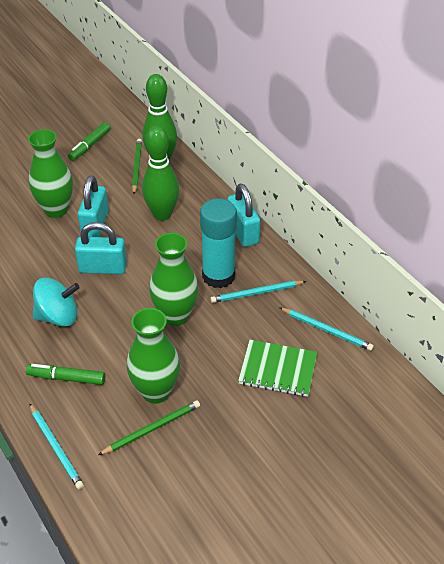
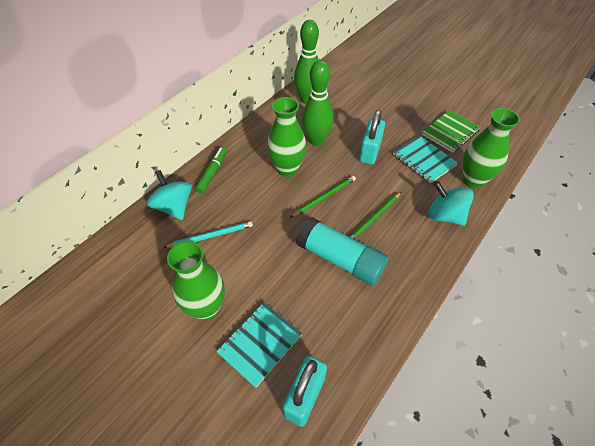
green marker: 2 -> 1
turquoise notebook: 0 -> 2
turquoise padlock: 3 -> 2
turquoise pencil: 3 -> 1
turquoise spinning top: 1 -> 2

